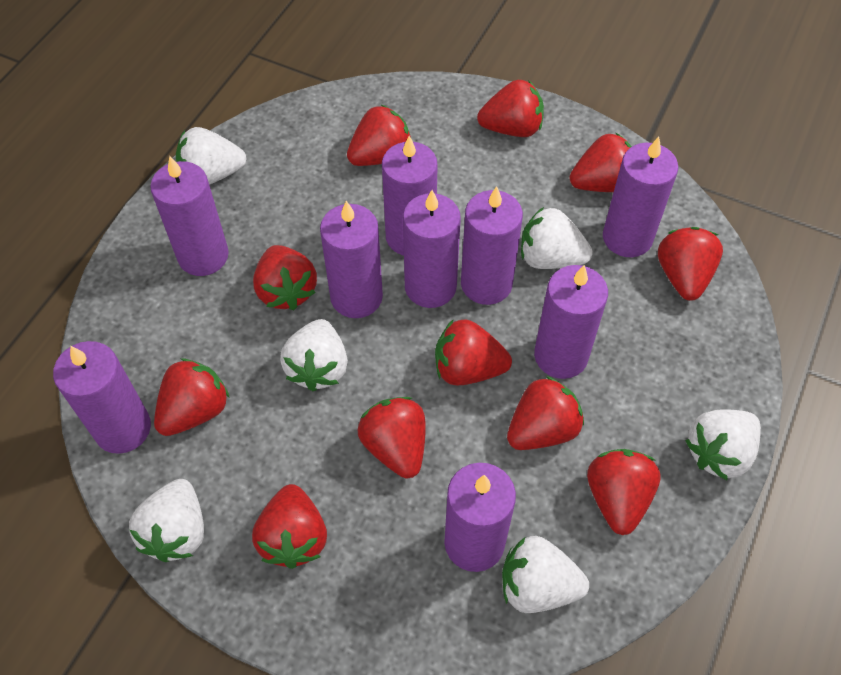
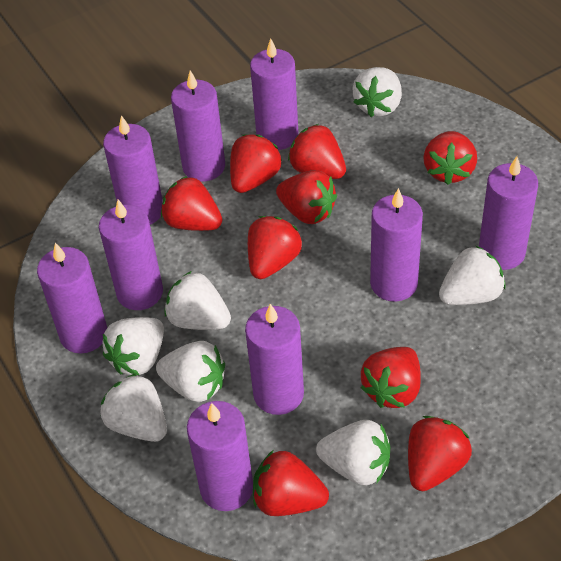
red strawberry: 11 -> 9
white strawberry: 6 -> 7

